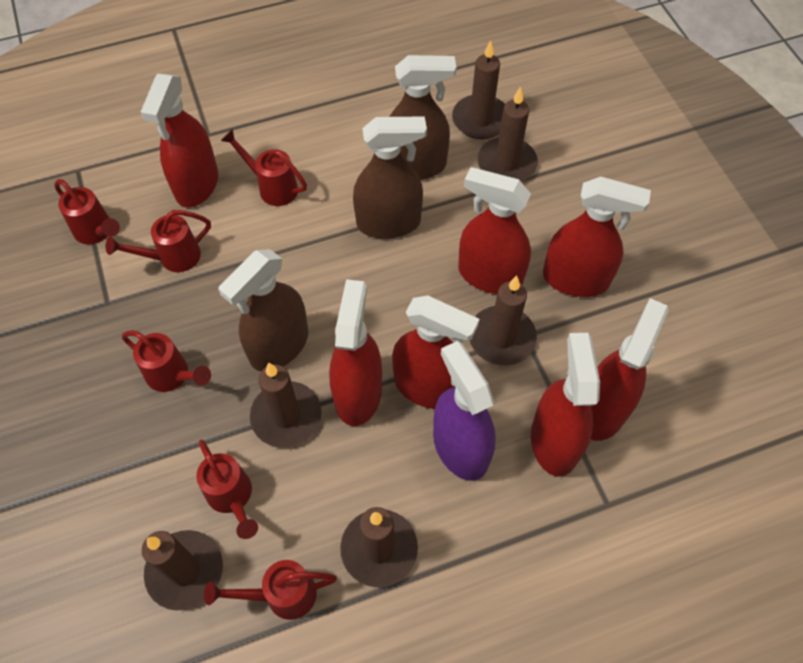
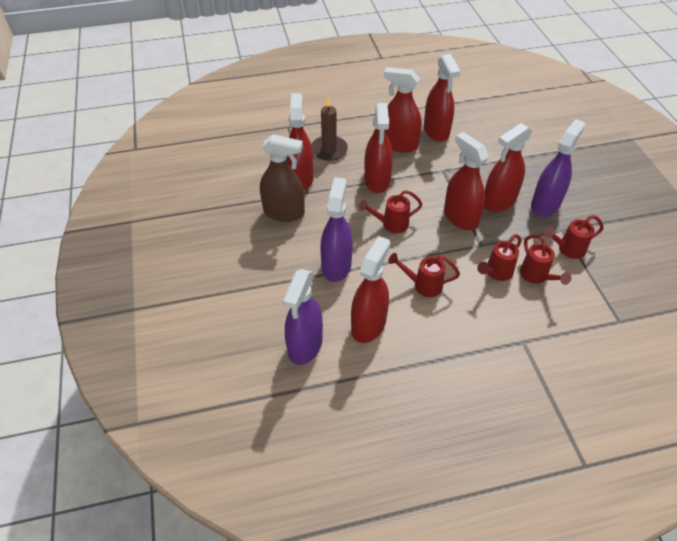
brown candle: 6 -> 1
brown spray bottle: 3 -> 1
purple spray bottle: 1 -> 3
red watering can: 6 -> 5

